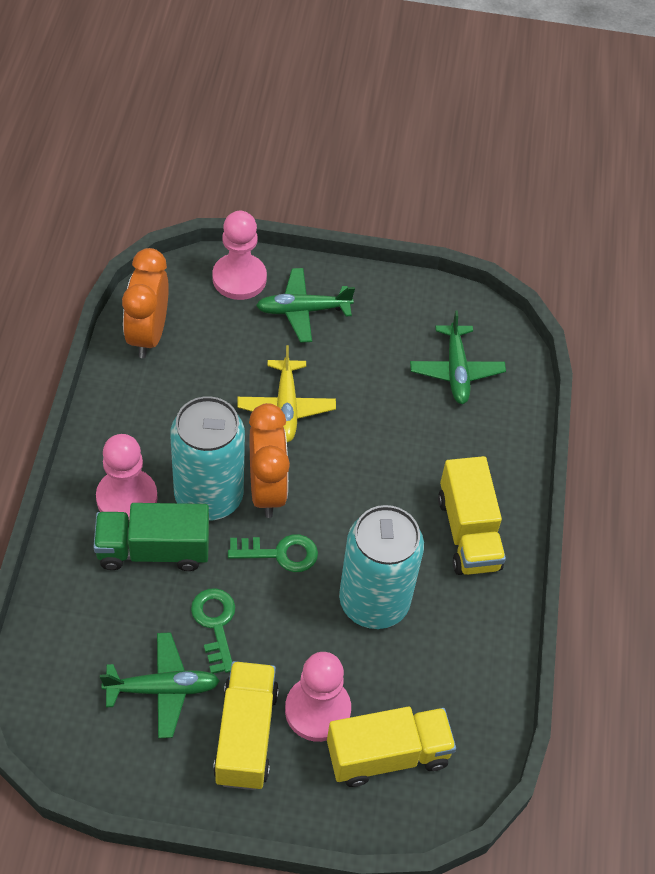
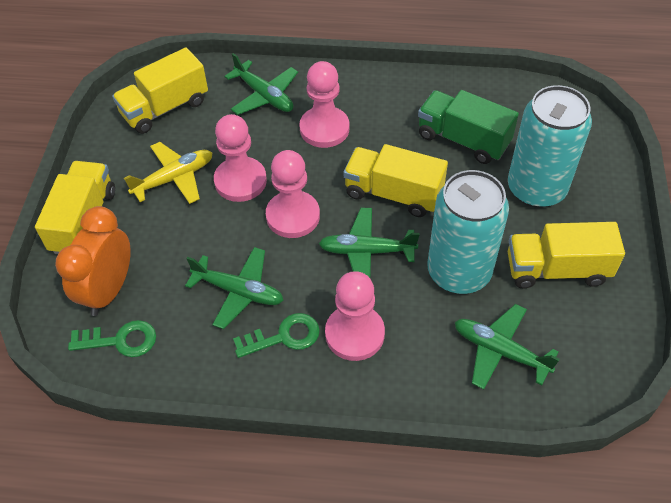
green plane: 3 -> 4
orange clock: 2 -> 1
pink pawn: 3 -> 4
yellow truck: 3 -> 4

